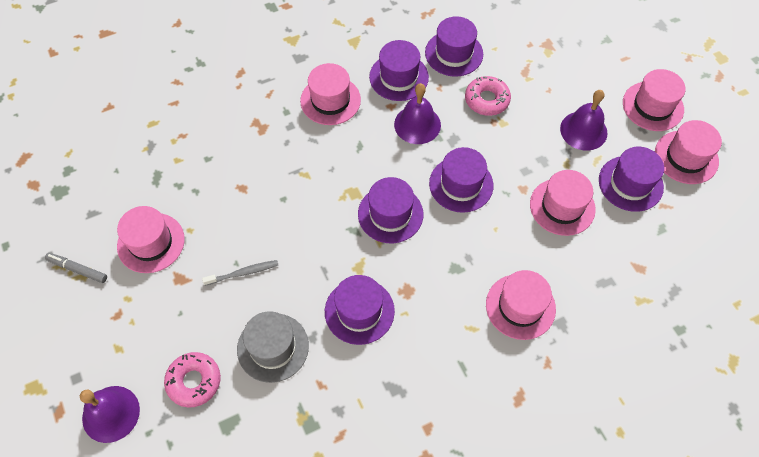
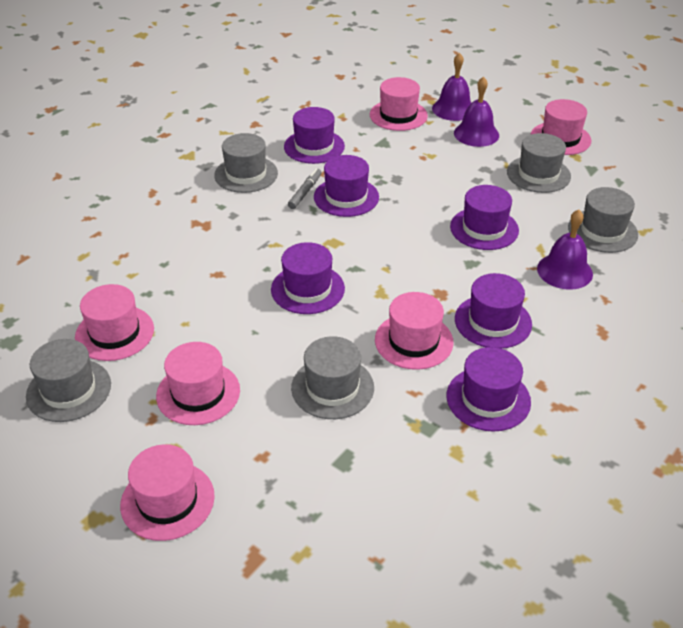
grey hat: 1 -> 5
grey toothbrush: 1 -> 0
pink donut: 2 -> 0

